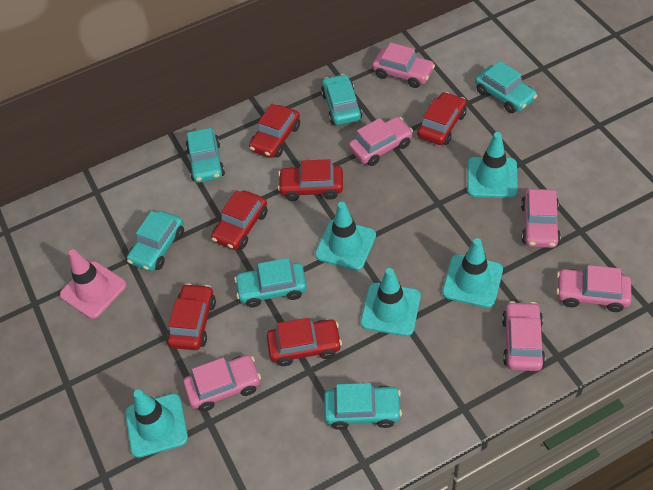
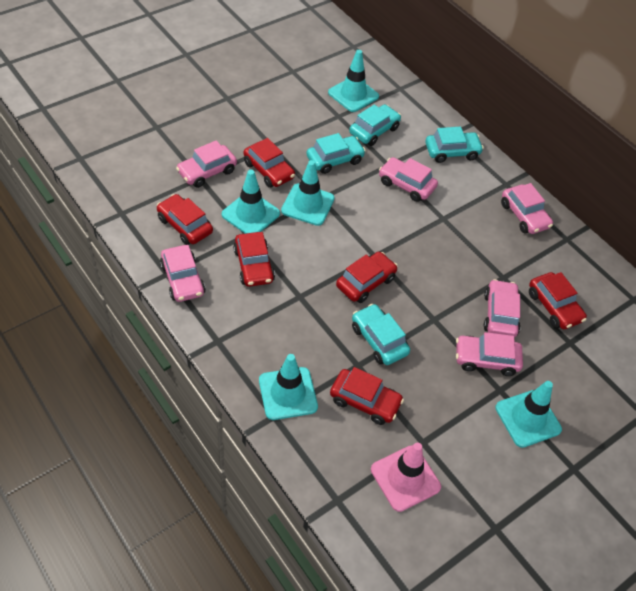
turquoise car: 6 -> 4

